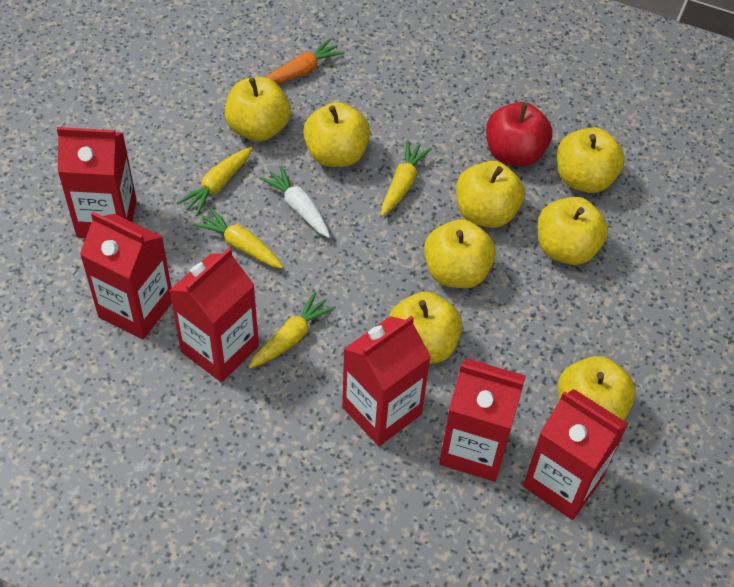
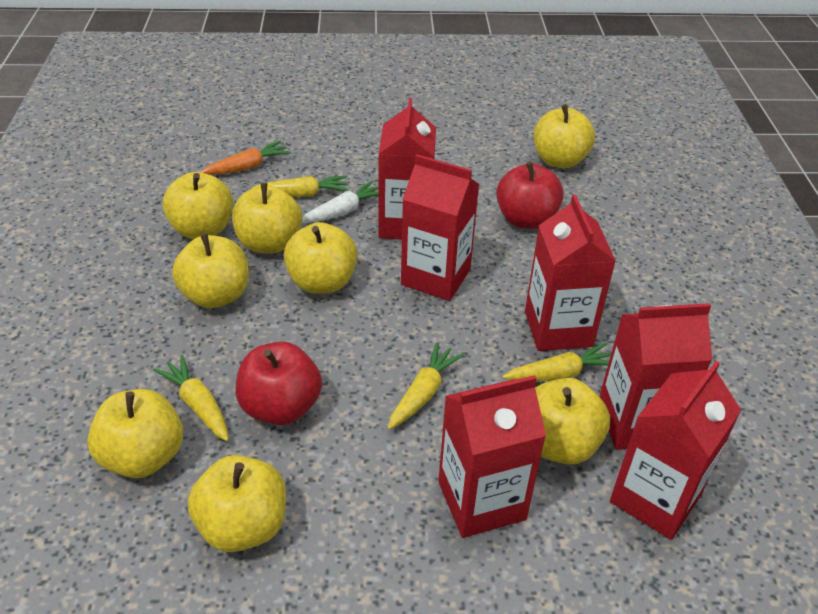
red apple: 1 -> 2

